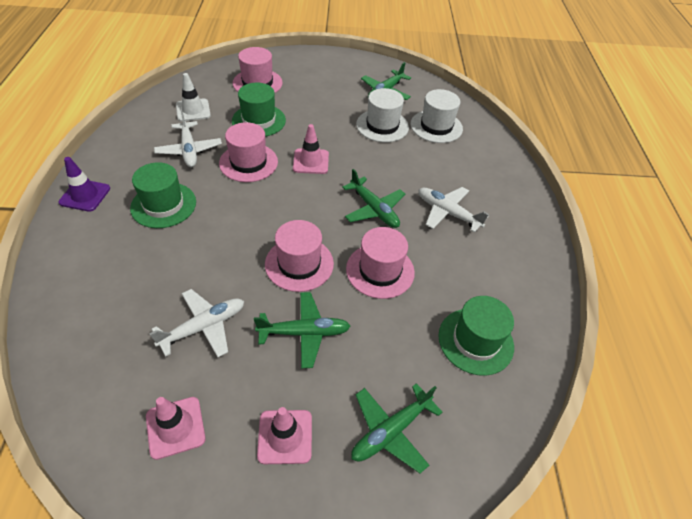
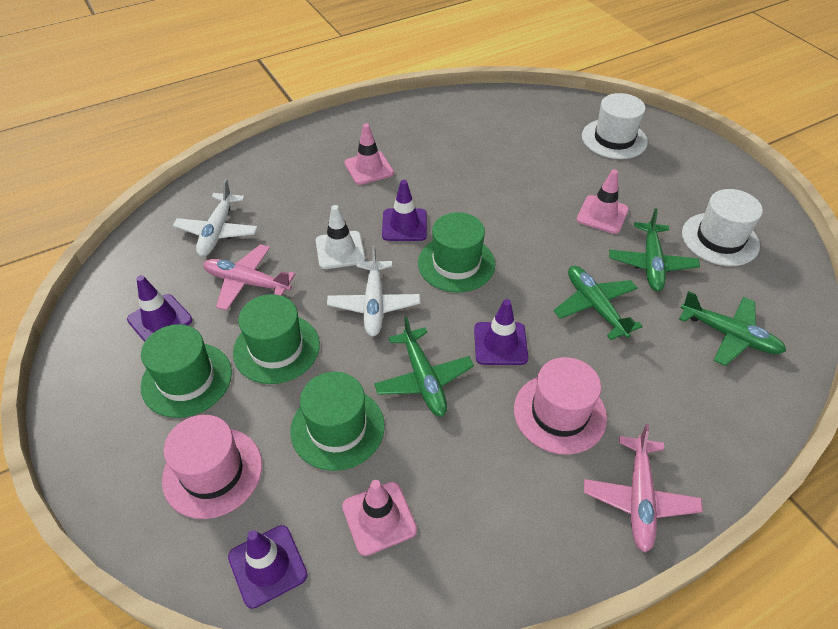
green hat: 3 -> 4
pink hat: 4 -> 2
pink plane: 0 -> 2
purple traffic cone: 1 -> 4
white plane: 3 -> 2

